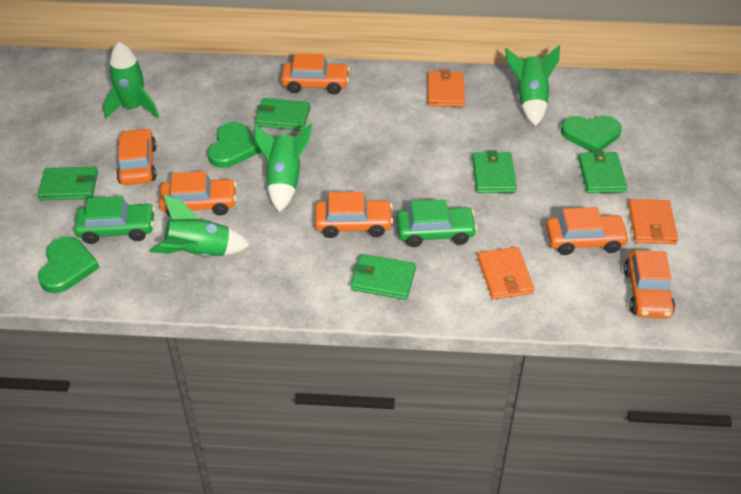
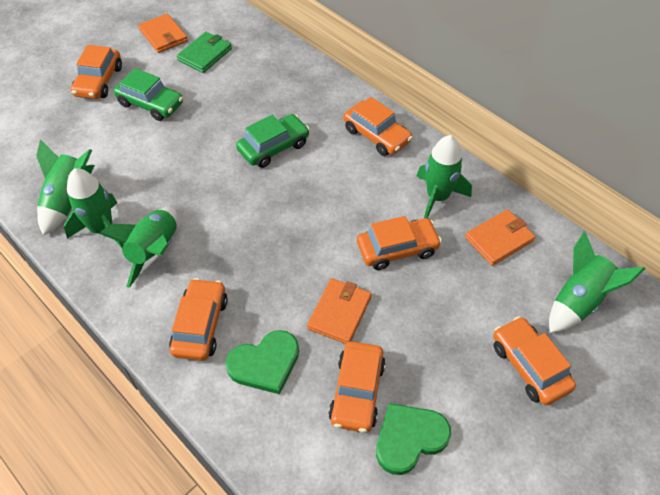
green heart: 3 -> 2
green rocket: 4 -> 5
green wallet: 5 -> 1

